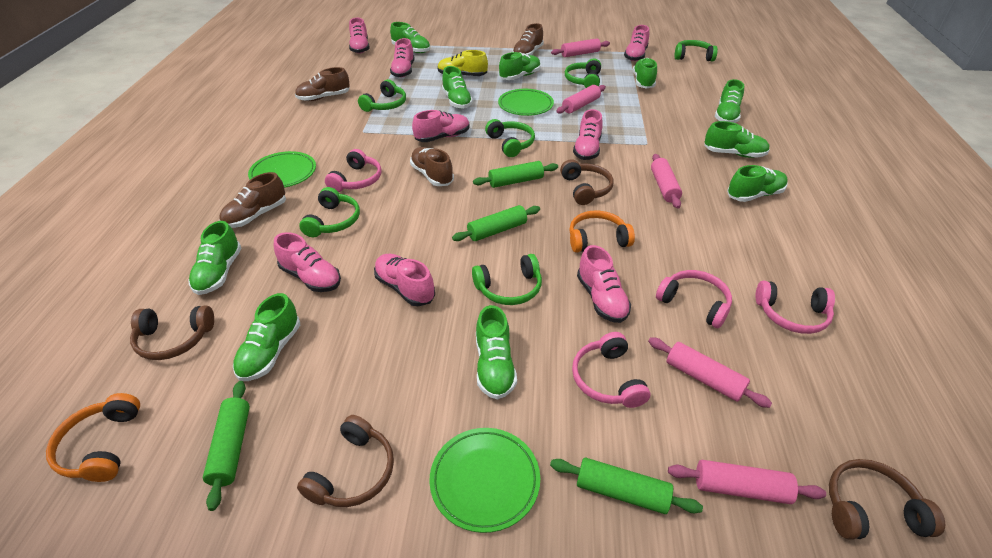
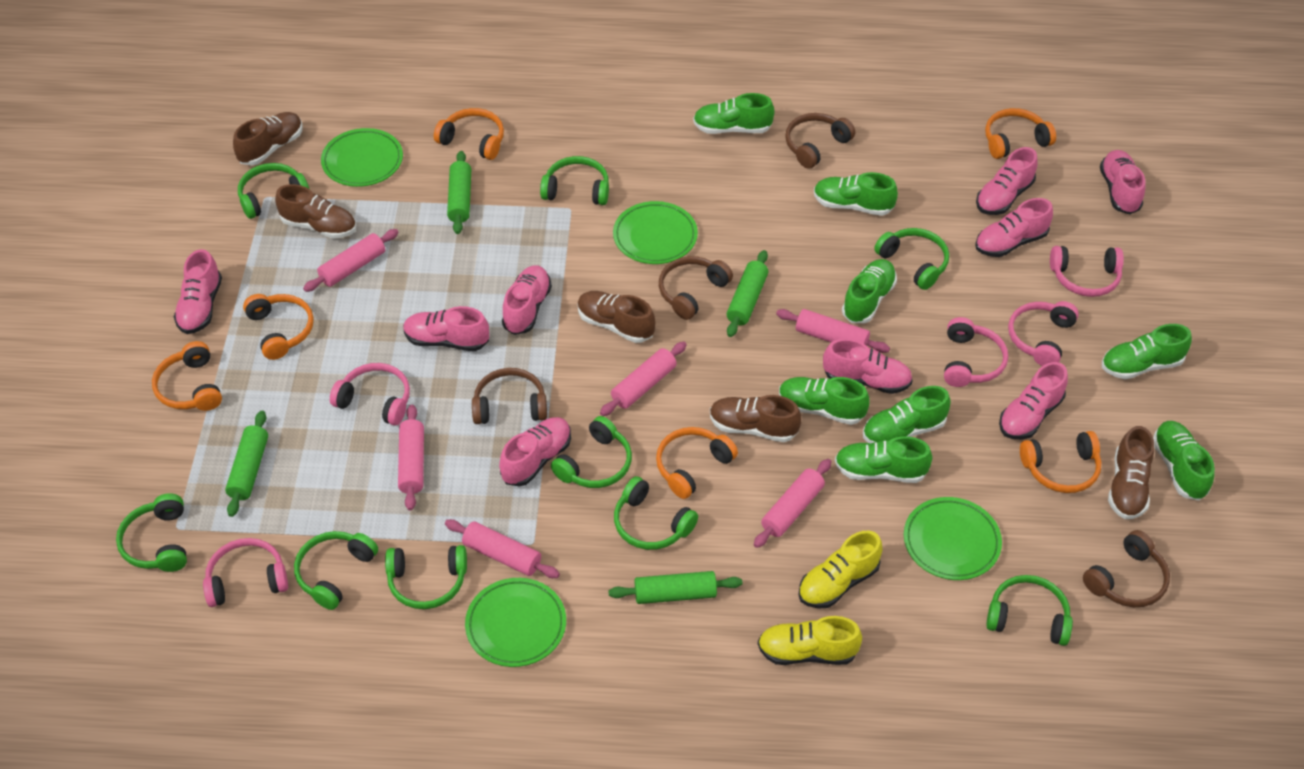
brown shoe: 4 -> 5
green headphones: 6 -> 9
green plate: 3 -> 4
green shoe: 10 -> 8
orange headphones: 2 -> 6
pink headphones: 4 -> 5
pink rolling pin: 5 -> 6
pink shoe: 8 -> 9
yellow shoe: 1 -> 2

